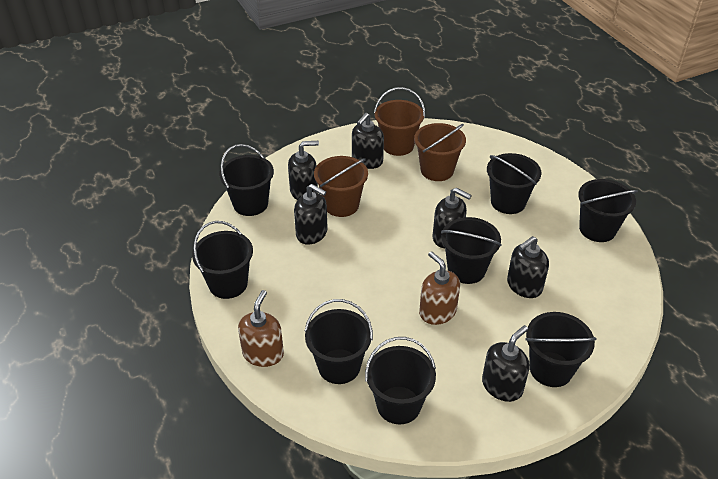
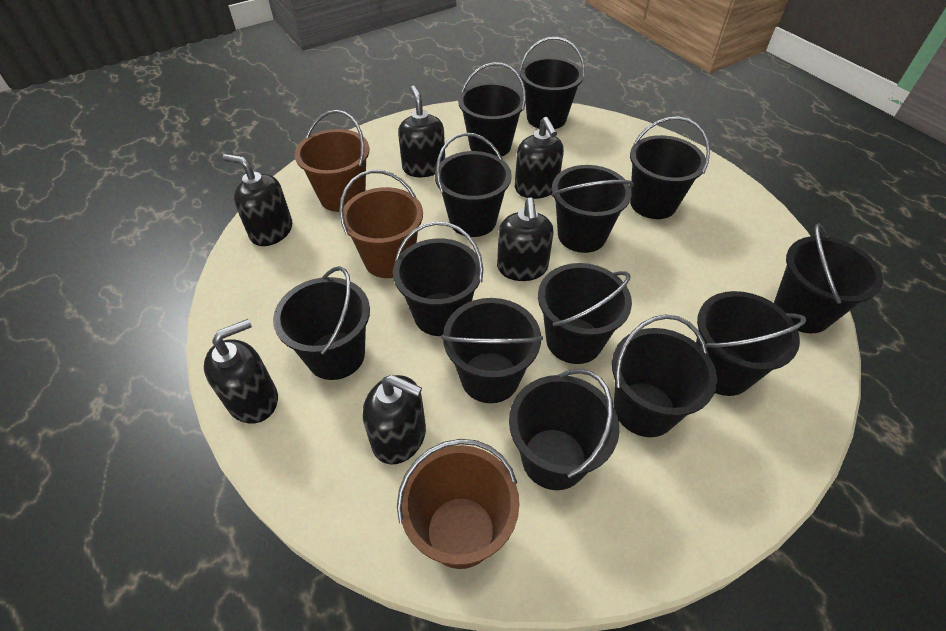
black bucket: 8 -> 13
brown soap dispenser: 2 -> 0

